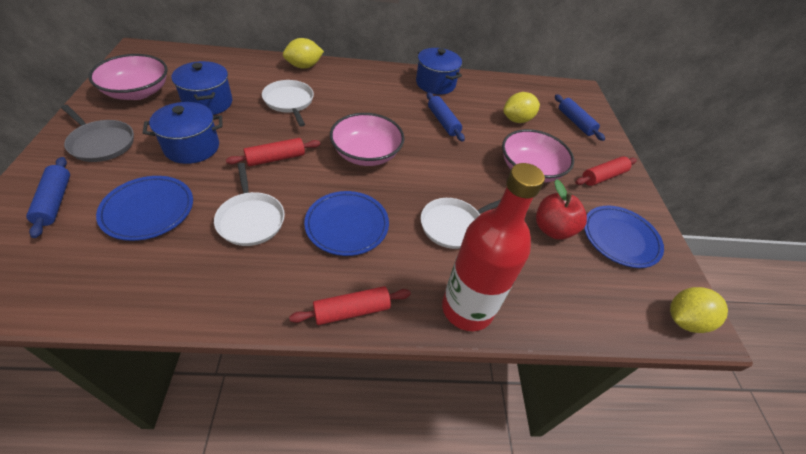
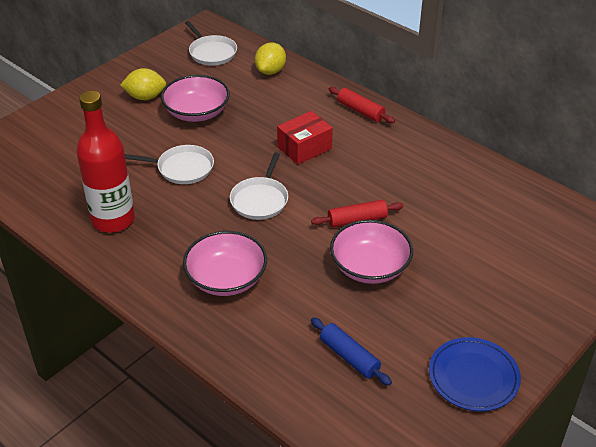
blue plate: 3 -> 1
blue pot: 3 -> 0
blue rolling pin: 3 -> 1
grey pan: 1 -> 0
red apple: 1 -> 0
red box: 0 -> 1
red rolling pin: 3 -> 2
yellow lemon: 3 -> 2

